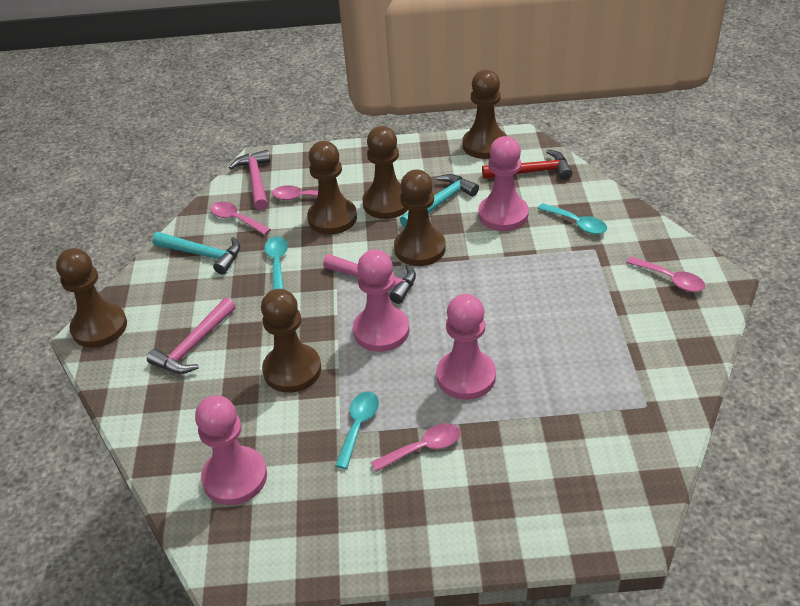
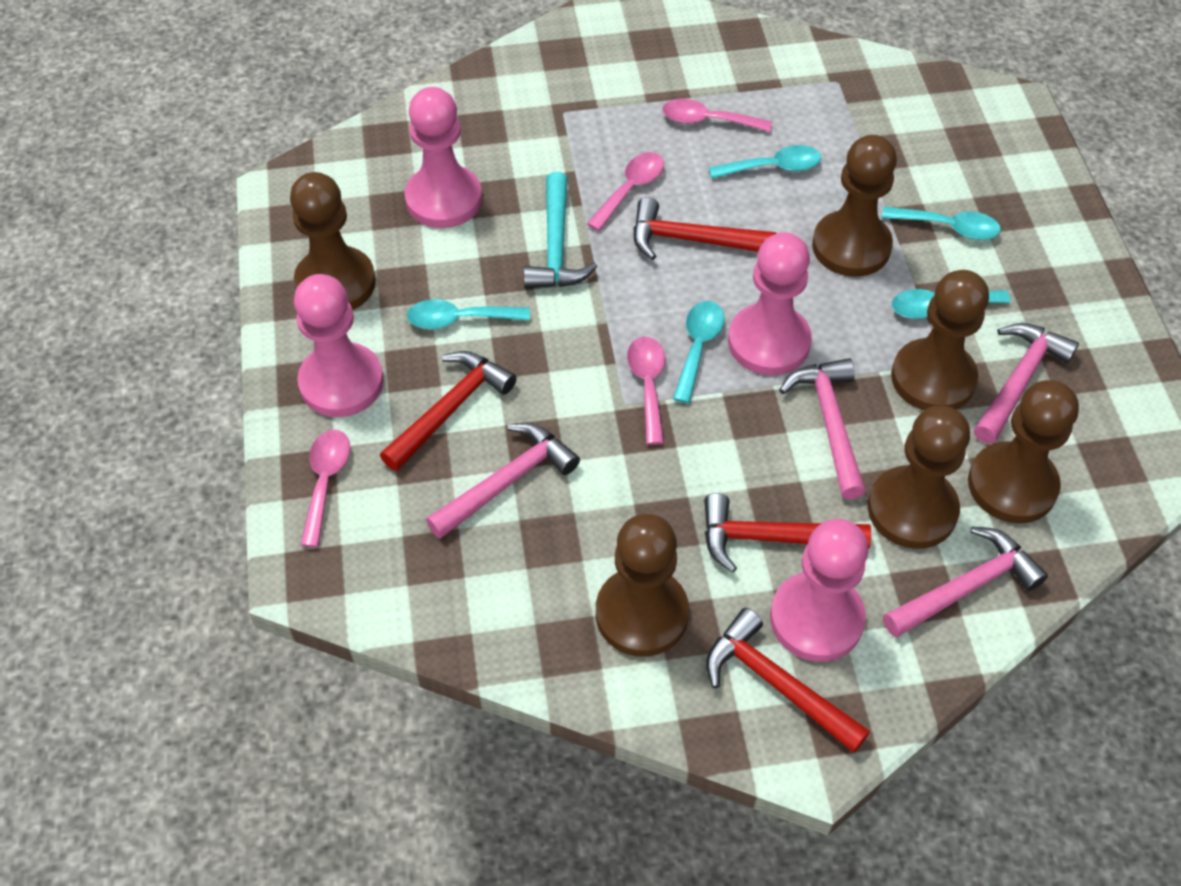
pink hammer: 3 -> 4
red hammer: 1 -> 4
turquoise hammer: 2 -> 1
turquoise spoon: 3 -> 5

